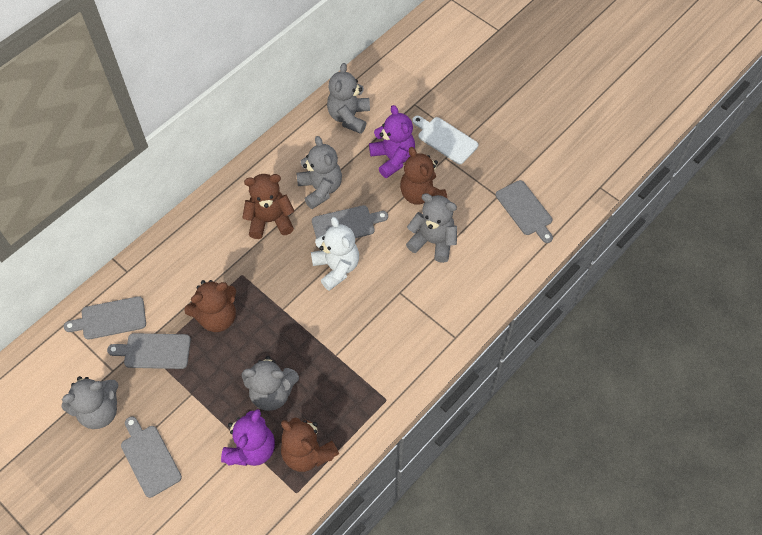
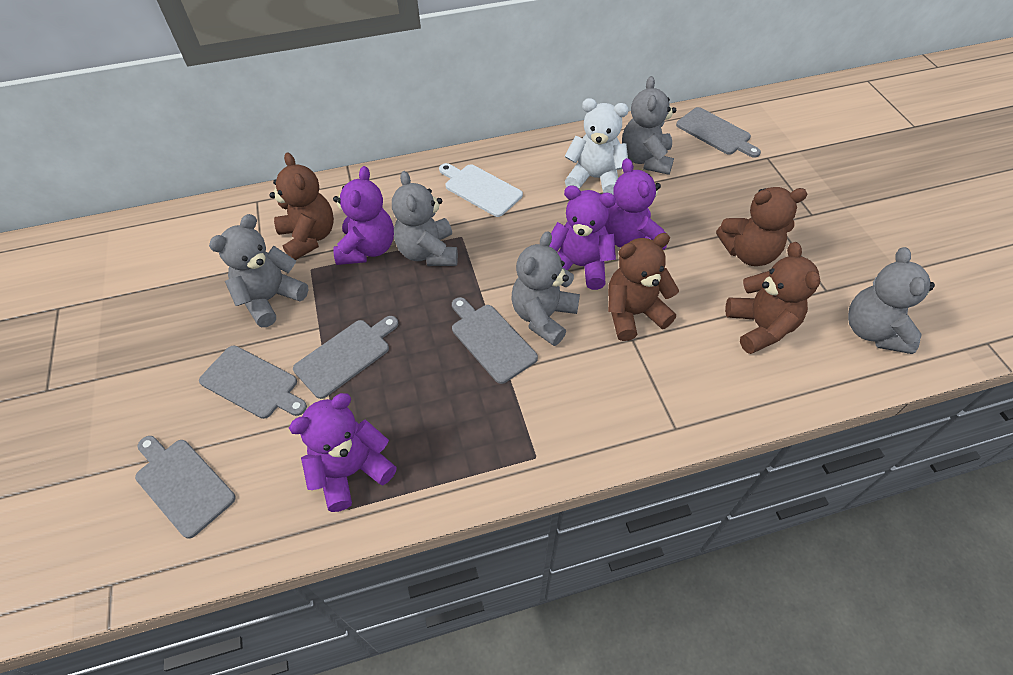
purple teddy bear: 2 -> 4

